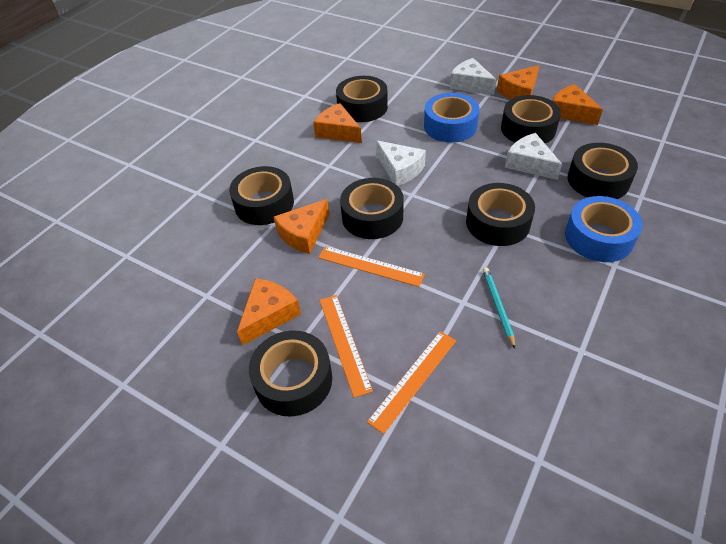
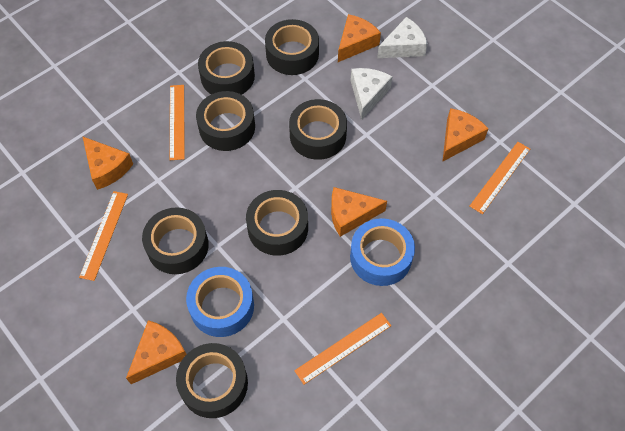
orange ruler: 3 -> 4
turquoise pencil: 1 -> 0
white cheese: 3 -> 2

